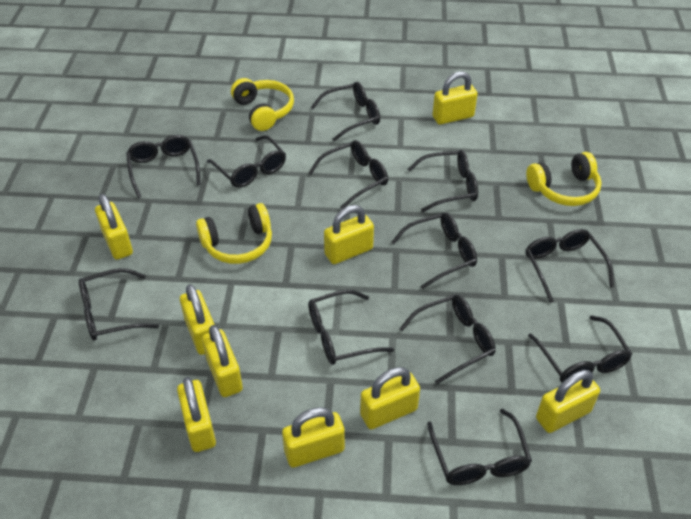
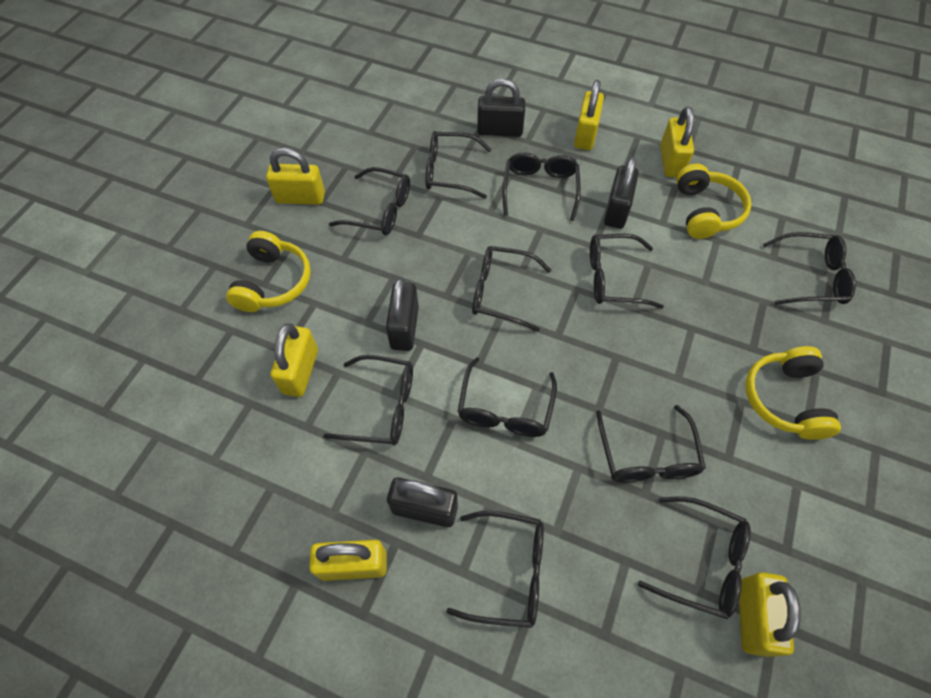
black glasses: 12 -> 11
black padlock: 0 -> 4
yellow padlock: 9 -> 6

